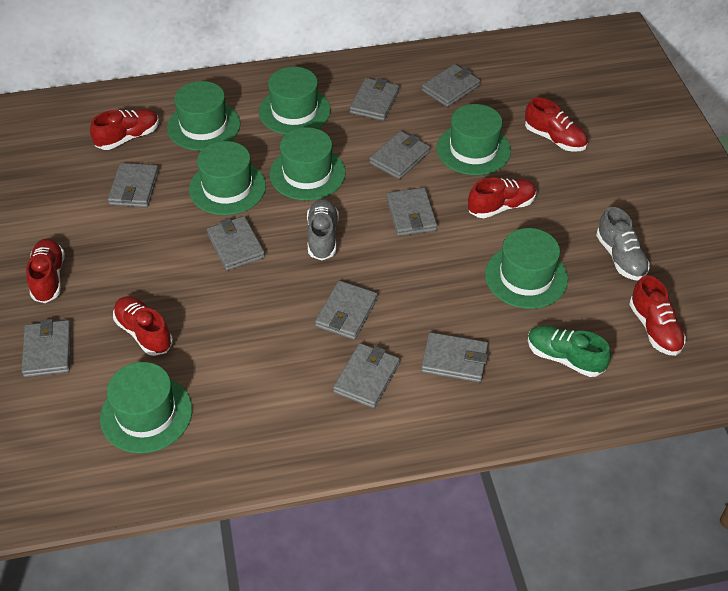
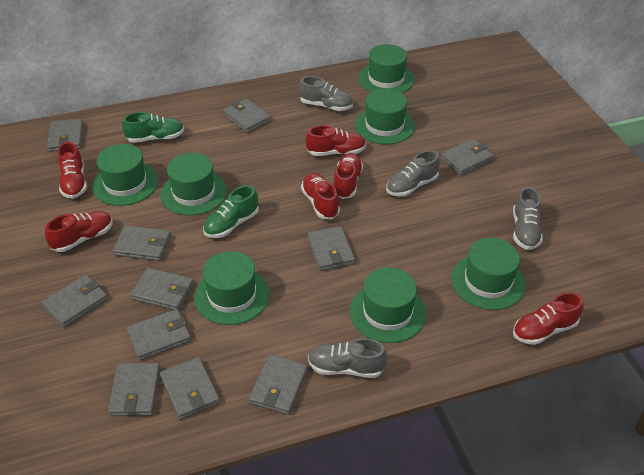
green shoe: 1 -> 2
grey shoe: 2 -> 4
grey wallet: 10 -> 11

